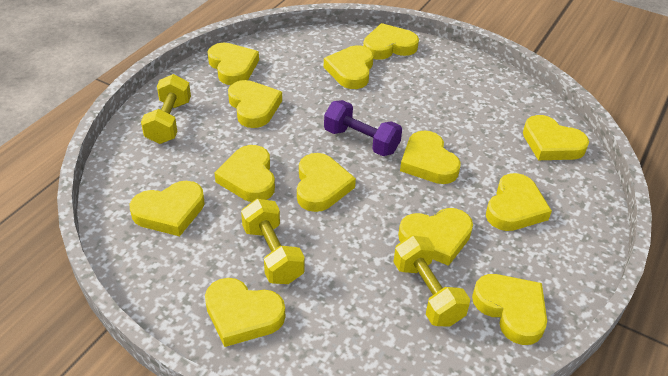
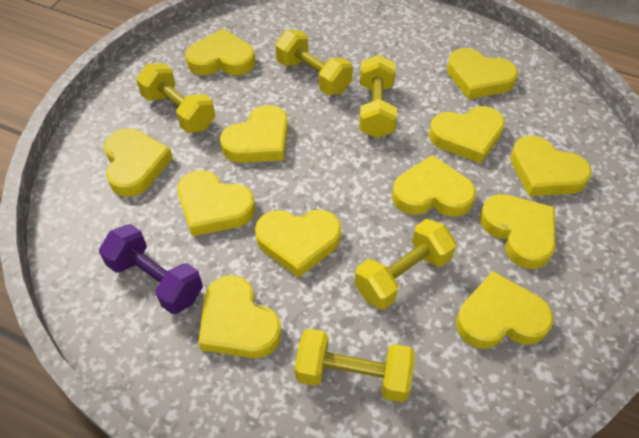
yellow dumbbell: 3 -> 5
yellow heart: 13 -> 12

